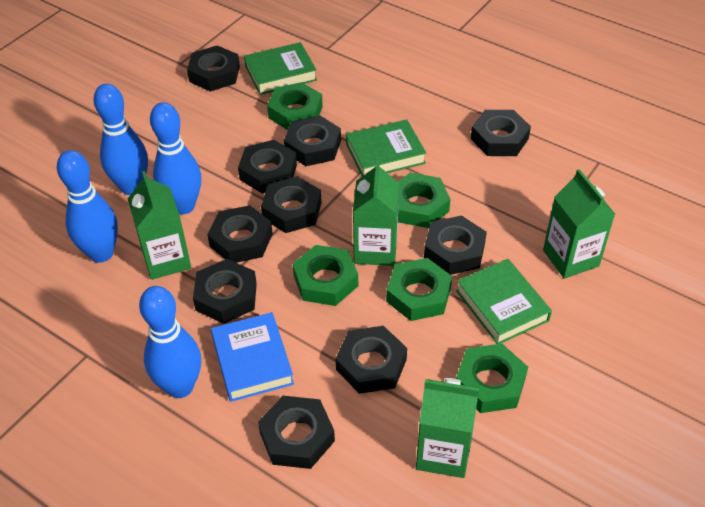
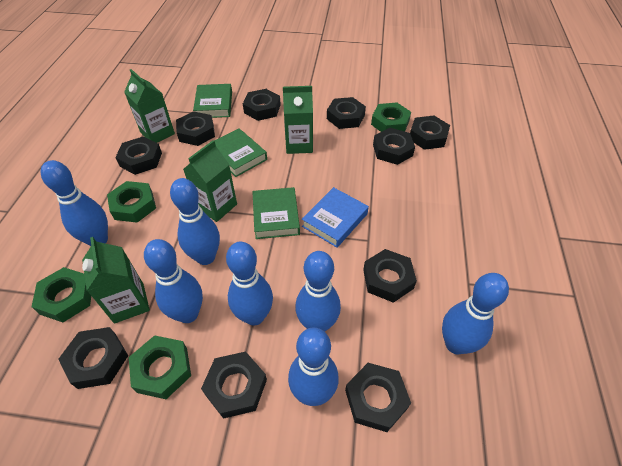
blue bowling pin: 4 -> 7
green nut: 5 -> 4

